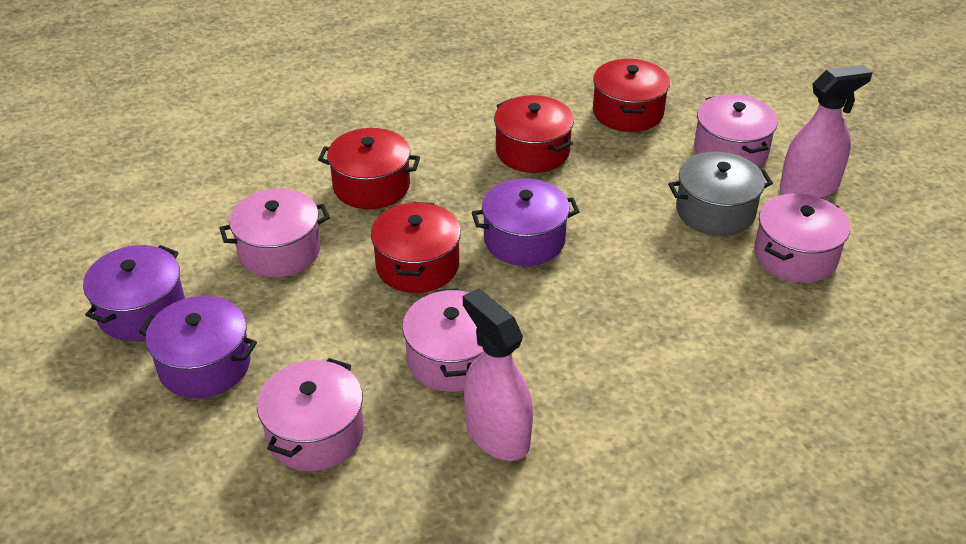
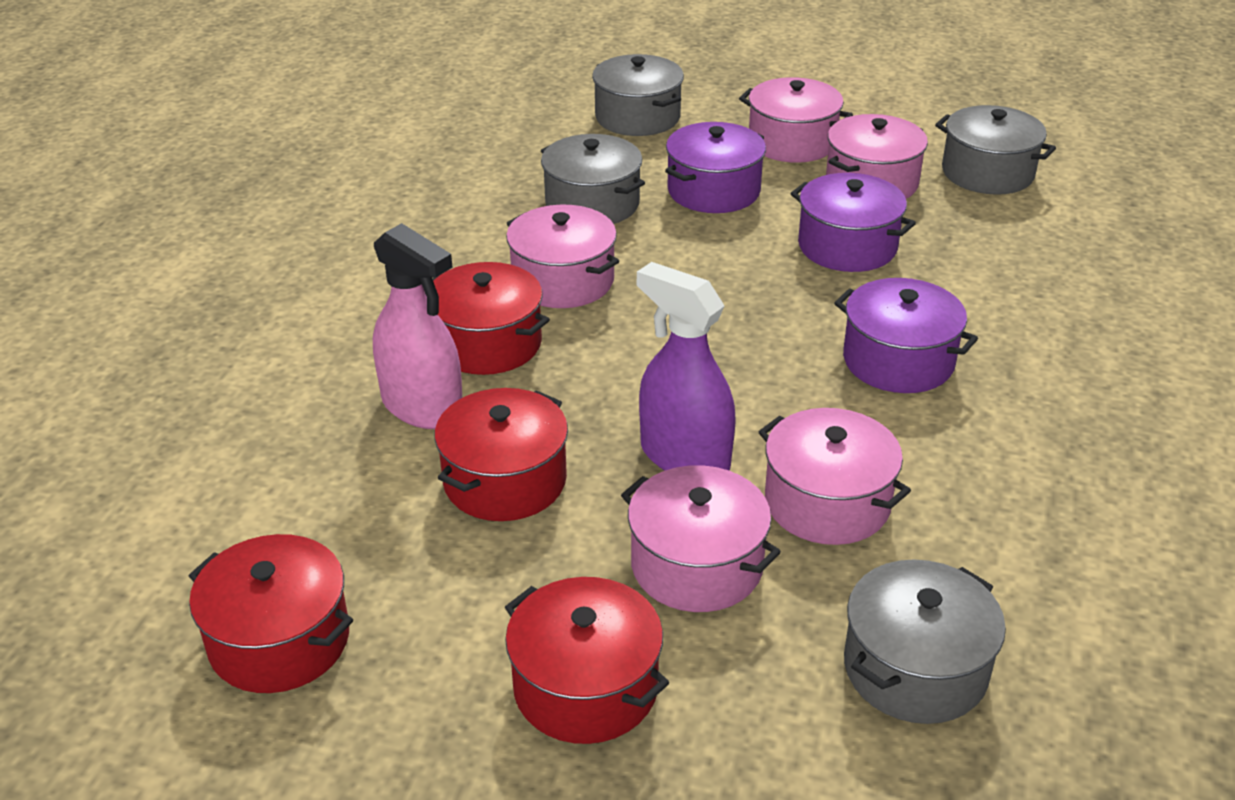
grey pot: 1 -> 4
pink spray bottle: 2 -> 1
purple spray bottle: 0 -> 1

